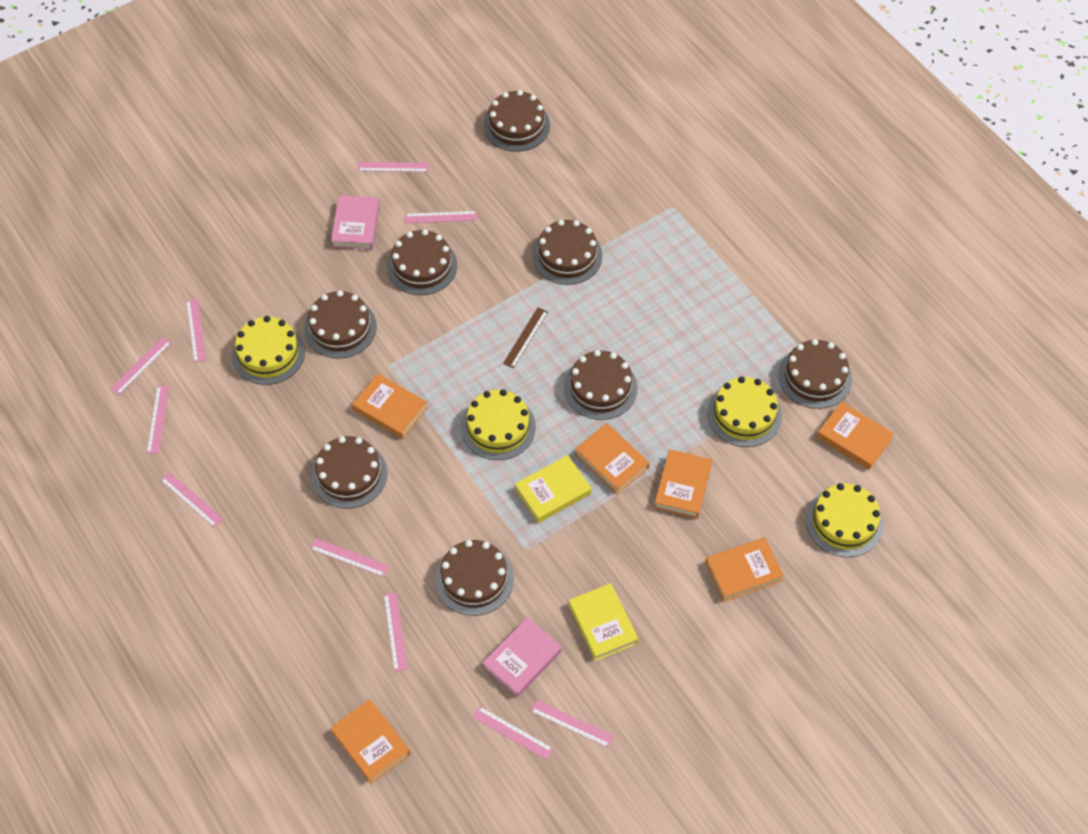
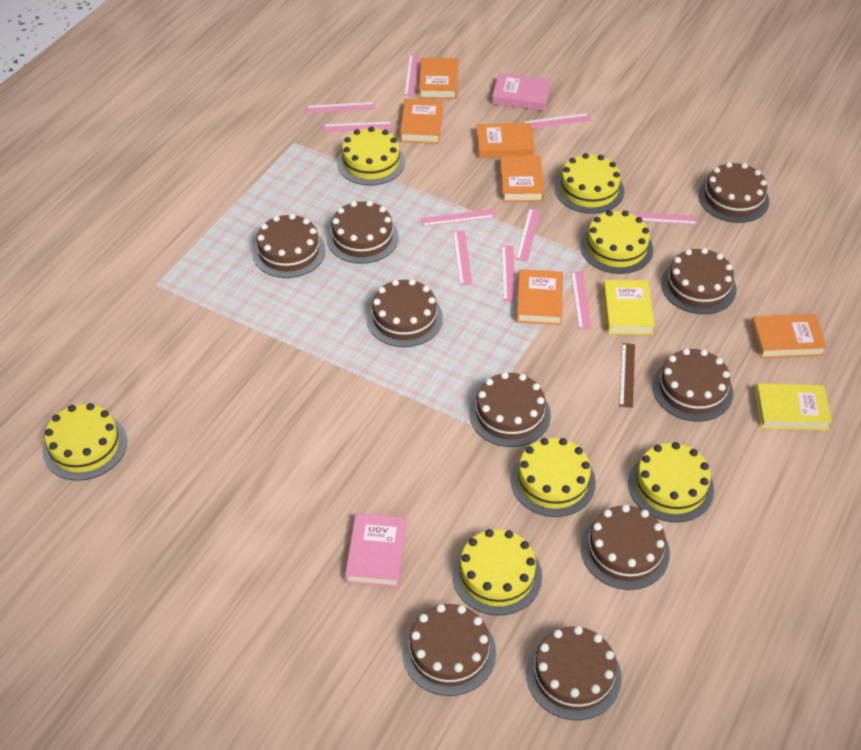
brown cake: 8 -> 10
yellow cake: 4 -> 7

